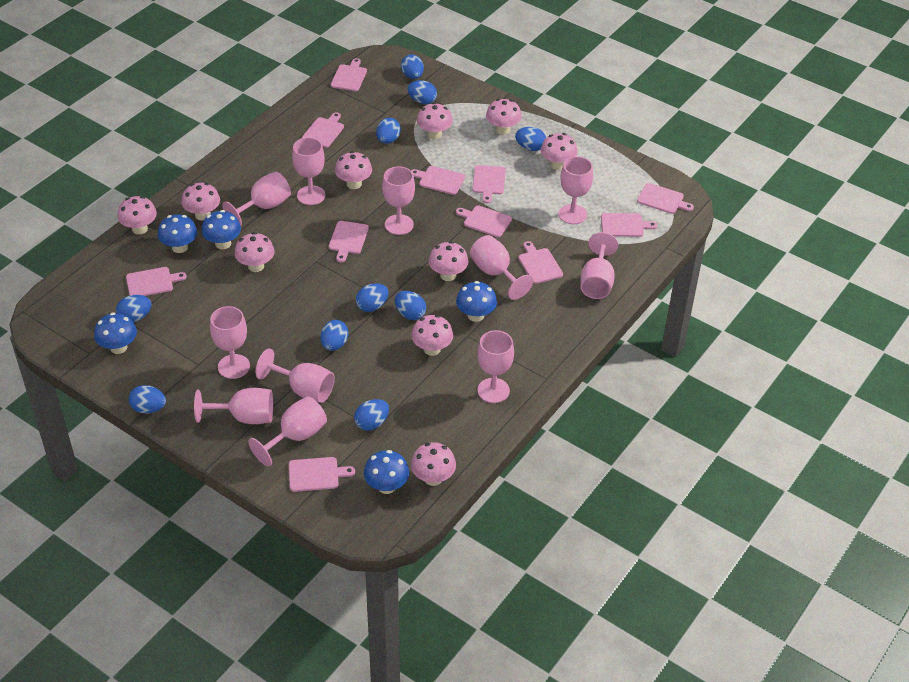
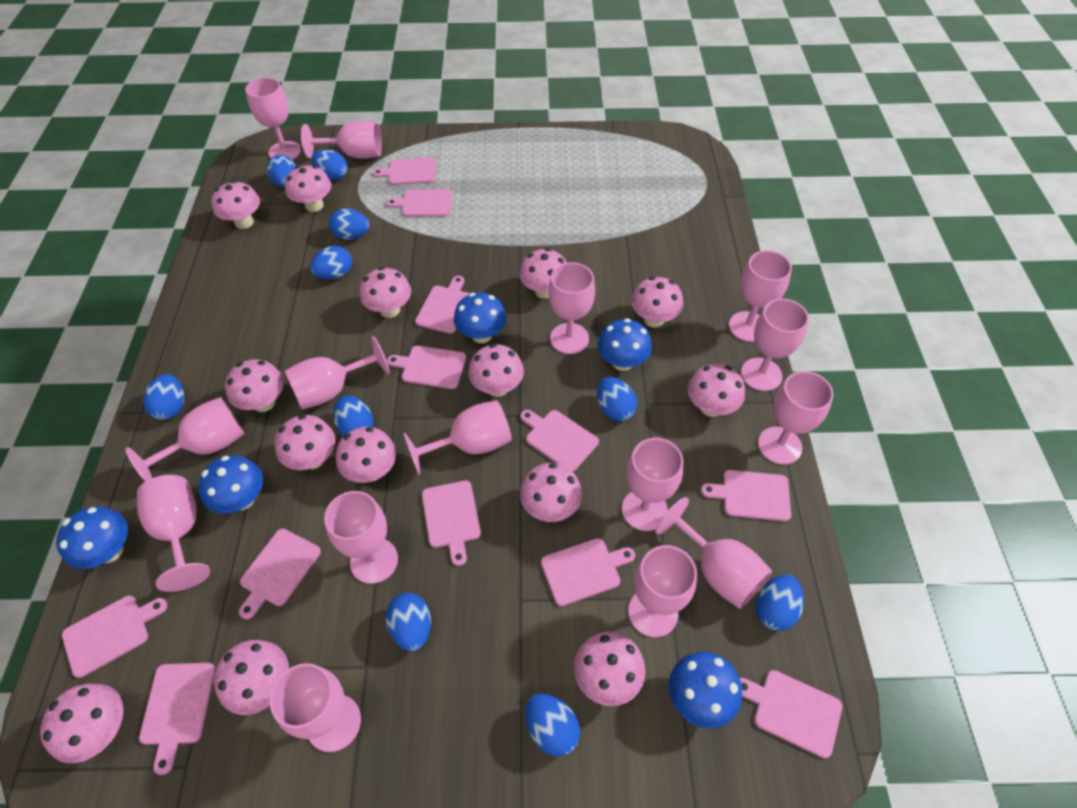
pink cutting board: 11 -> 12
pink goblet: 11 -> 15
pink mushroom: 10 -> 14

